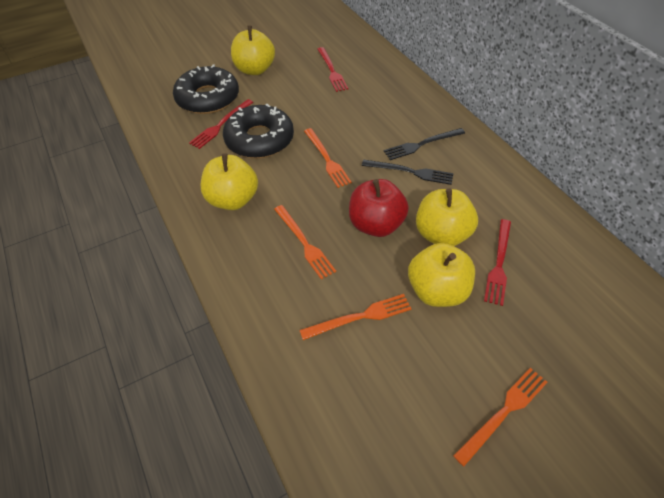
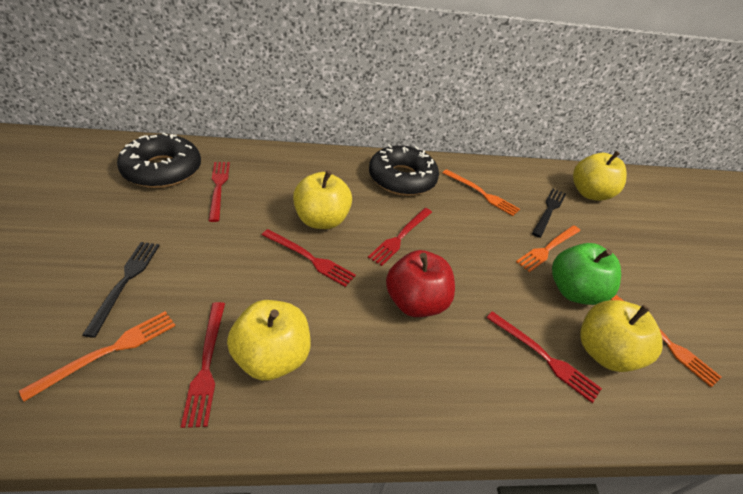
green apple: 0 -> 1
red fork: 3 -> 5

